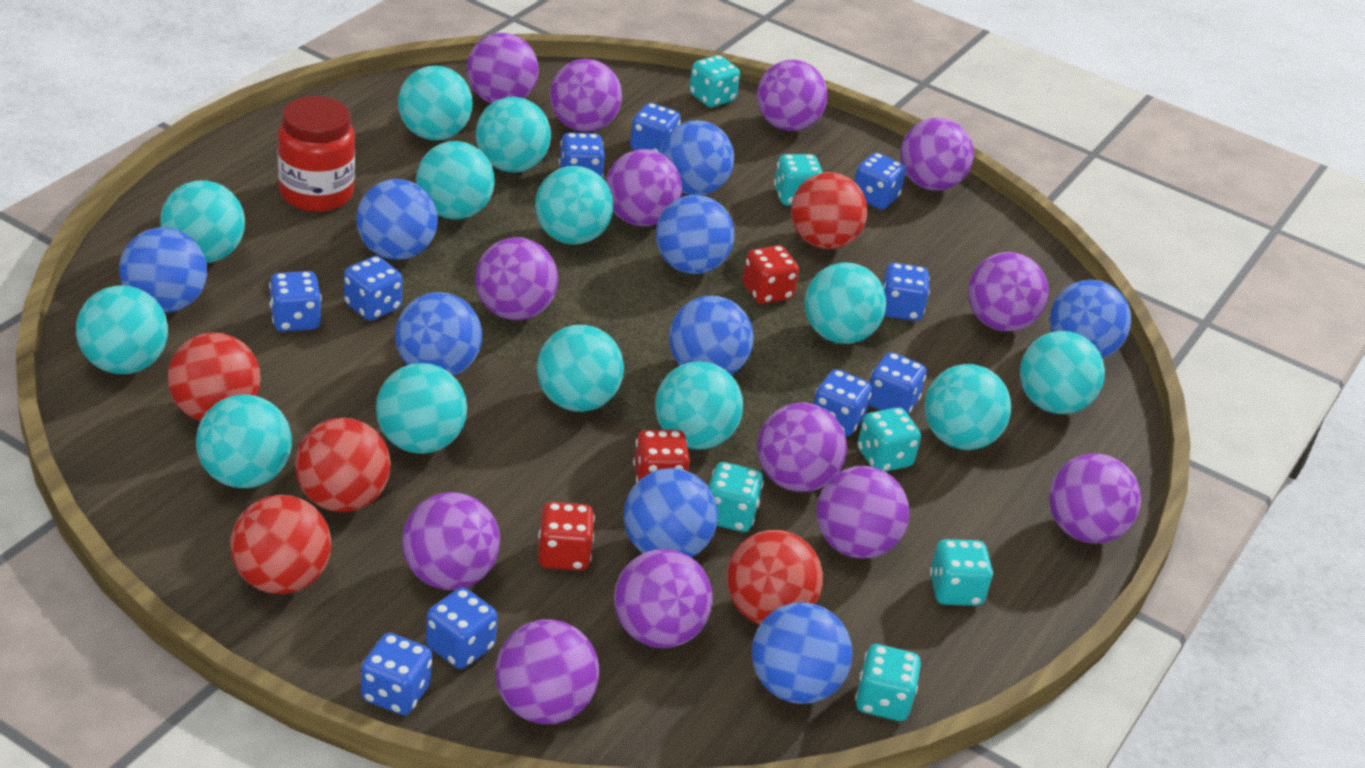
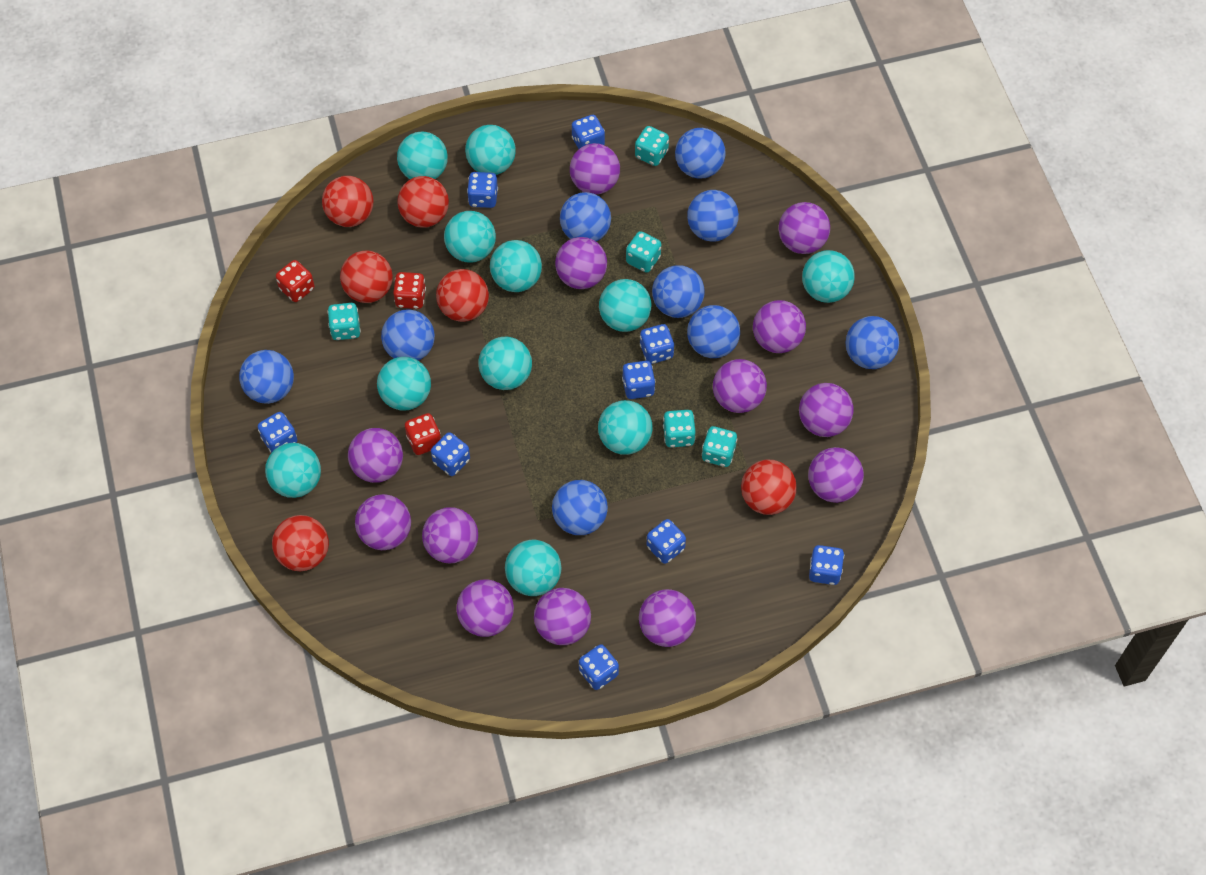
blue dice: 10 -> 9
red ball: 5 -> 6
red jar: 1 -> 0
turquoise ball: 13 -> 11
turquoise dice: 6 -> 5

